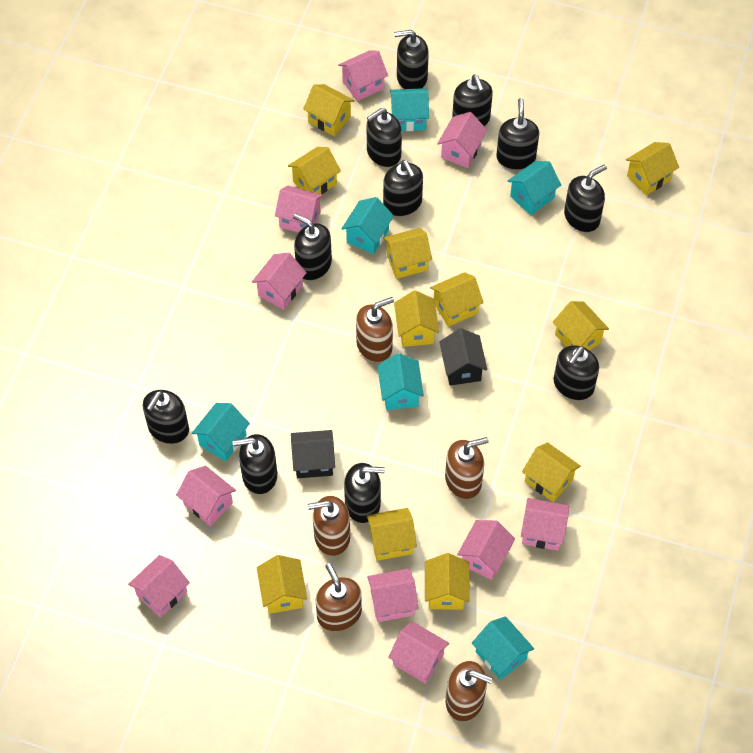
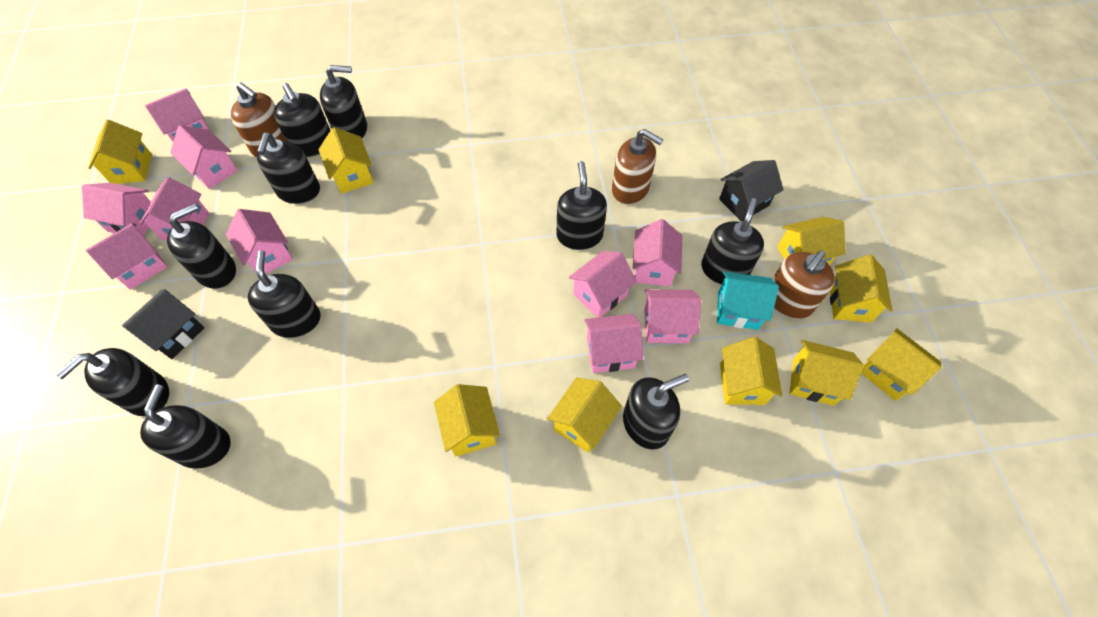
black soap dispenser: 11 -> 10
brown soap dispenser: 5 -> 3
turquoise house: 6 -> 1
yellow house: 11 -> 9

